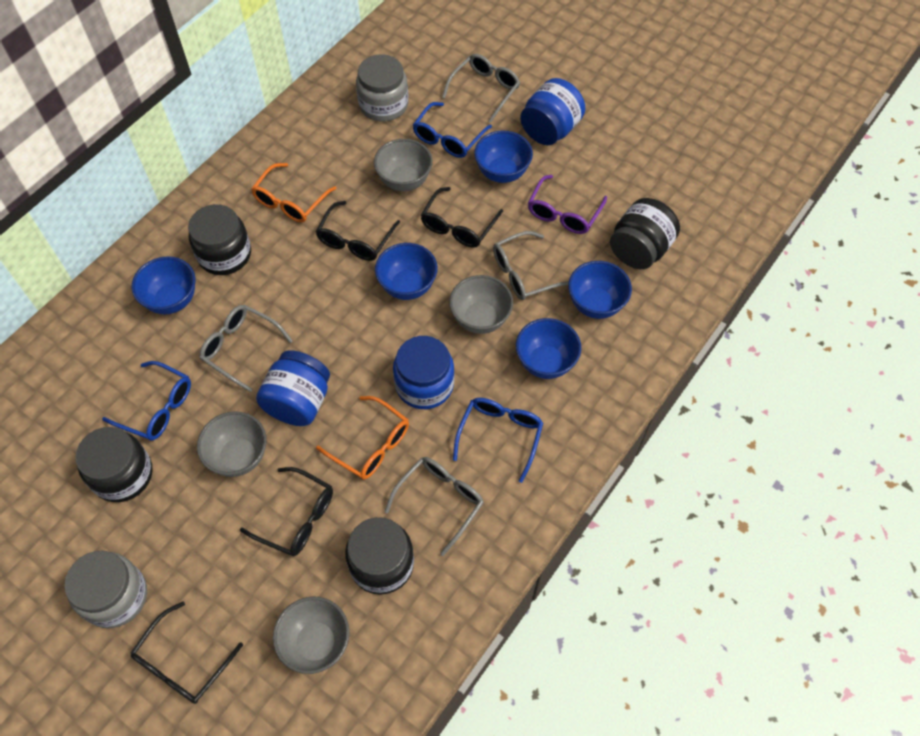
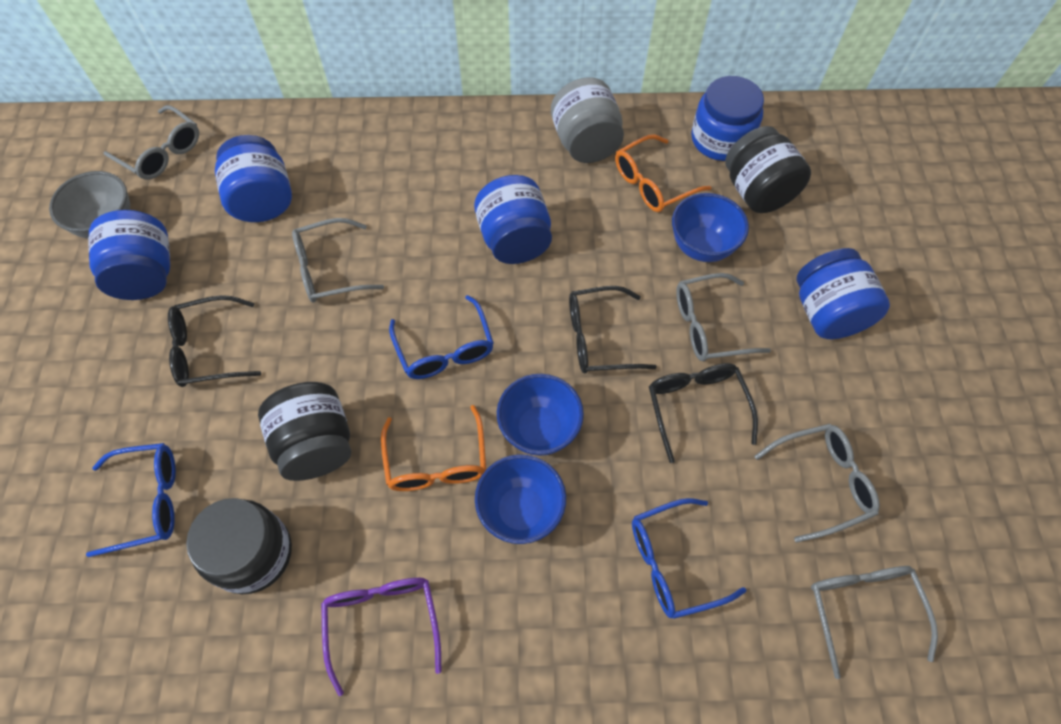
black glasses: 4 -> 3
black jar: 4 -> 3
blue bowl: 5 -> 3
blue jar: 3 -> 5
grey bowl: 4 -> 1
grey glasses: 4 -> 5
grey jar: 2 -> 1

